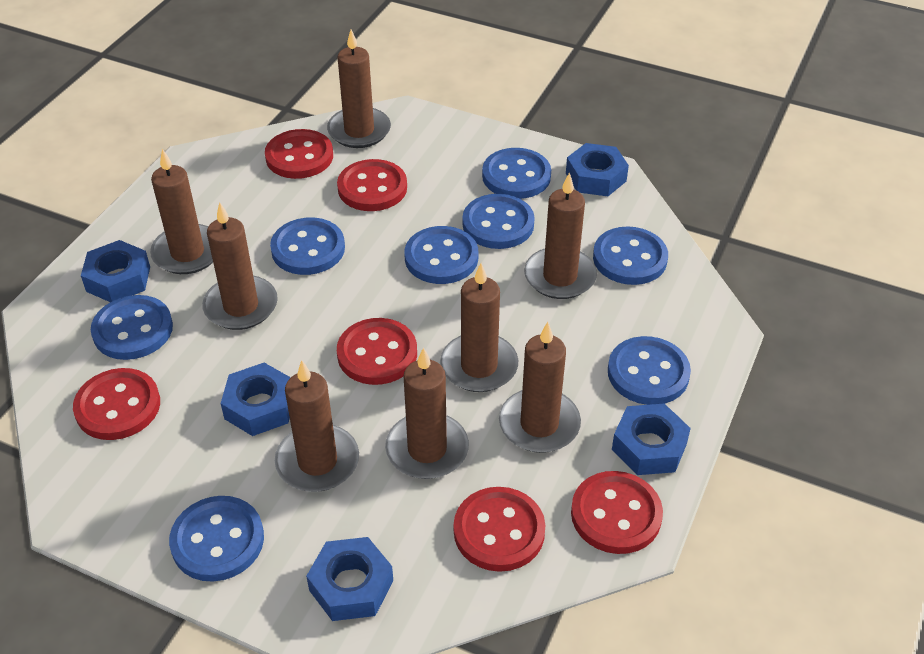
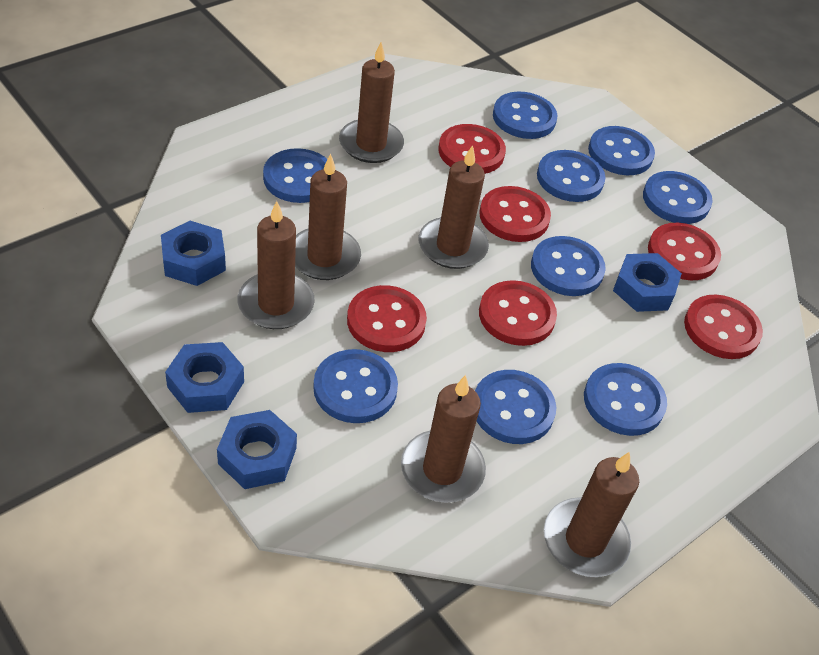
blue button: 8 -> 9
blue nut: 5 -> 4
brown candle: 8 -> 6

